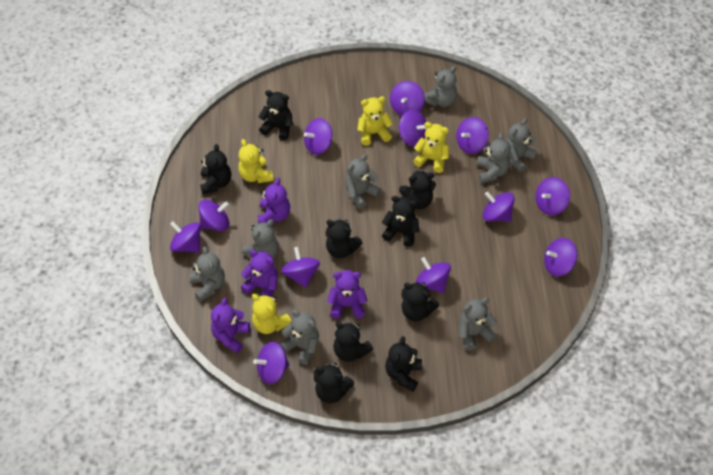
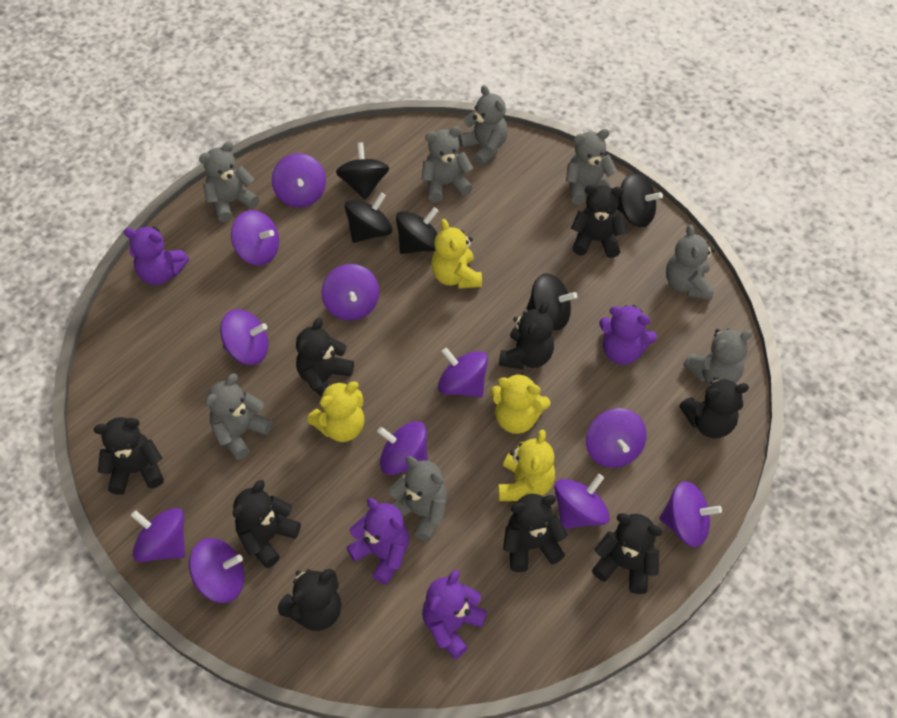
black spinning top: 0 -> 5
purple spinning top: 12 -> 11

